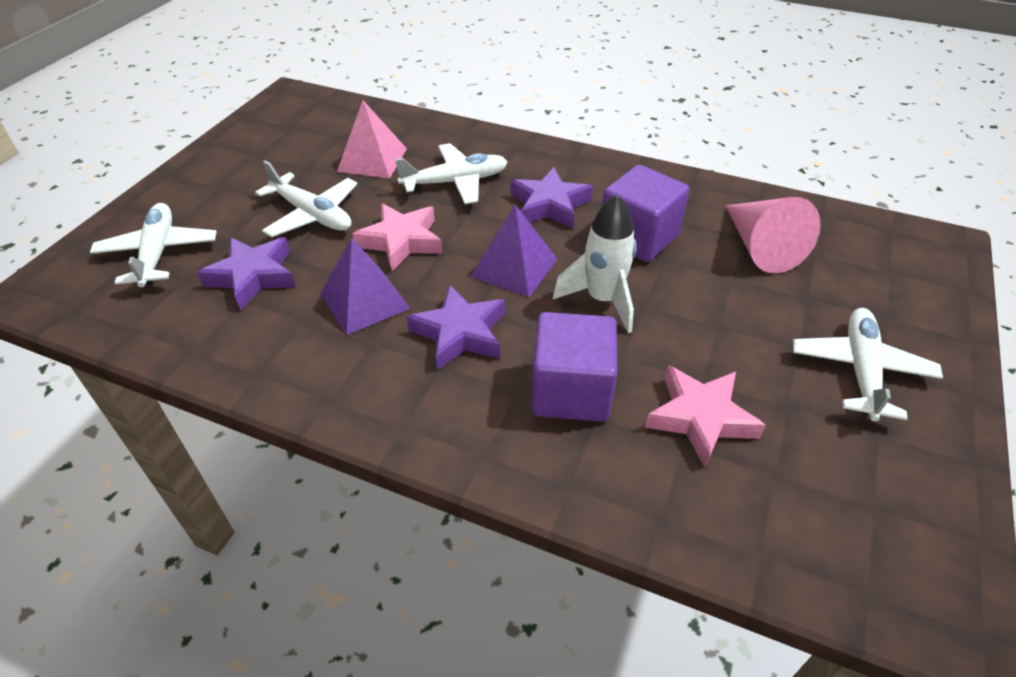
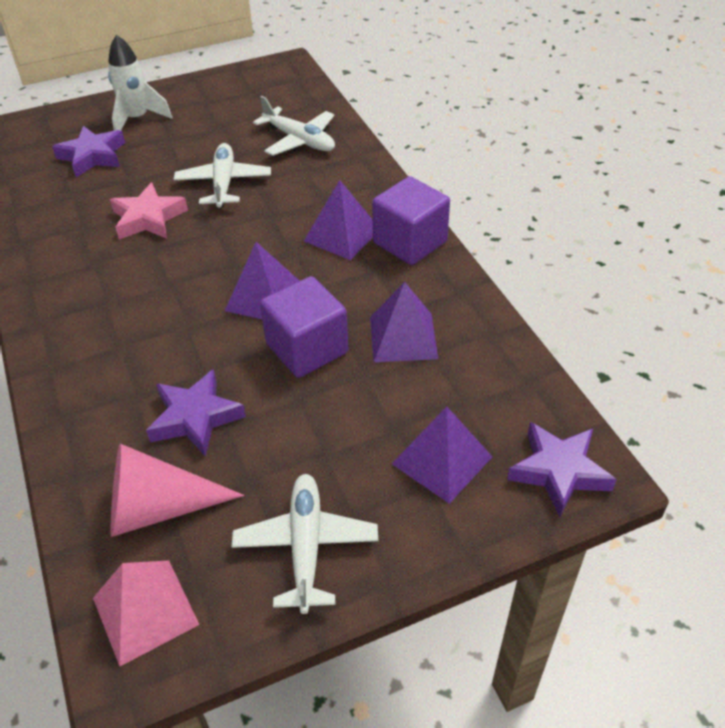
pink star: 2 -> 1
purple pyramid: 2 -> 4
white plane: 4 -> 3

